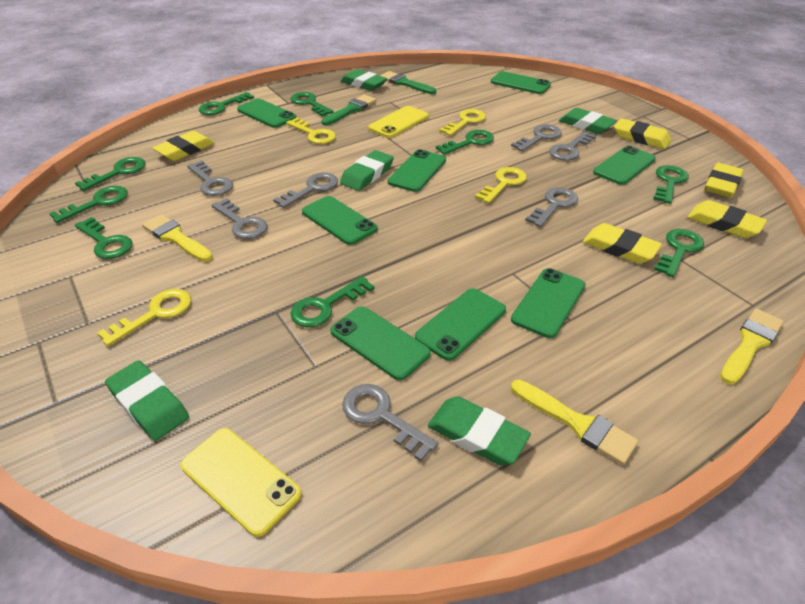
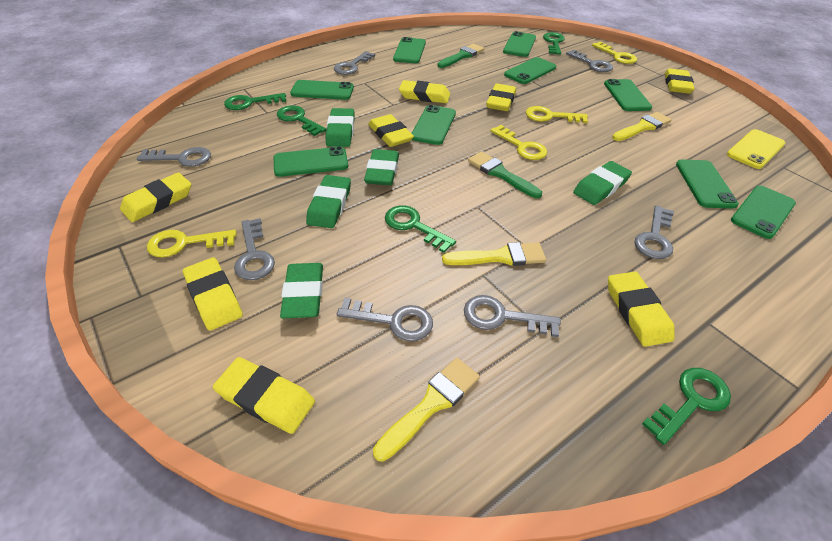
green key: 9 -> 5
green phone: 8 -> 9
yellow eraser: 5 -> 8
yellow phone: 2 -> 1

